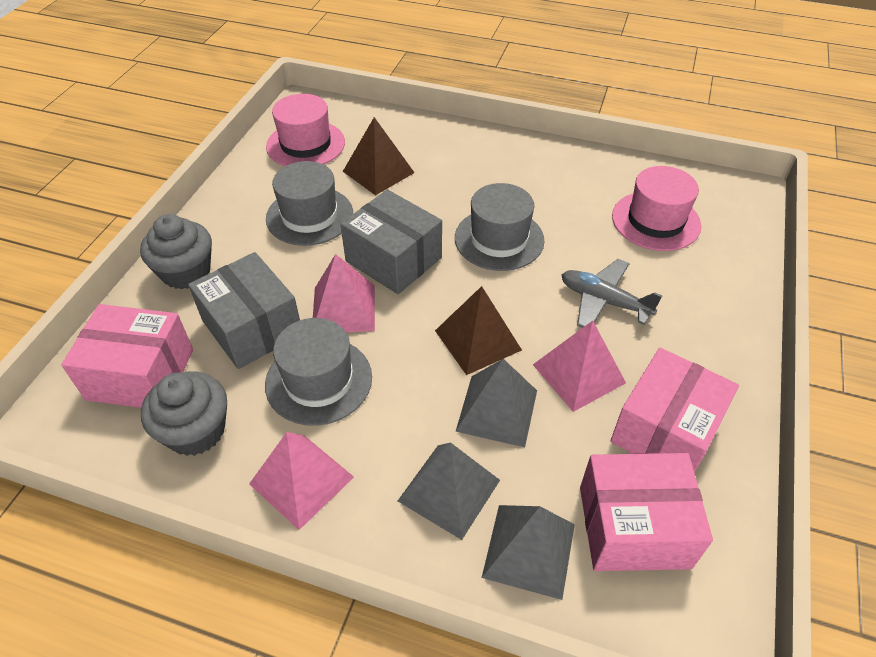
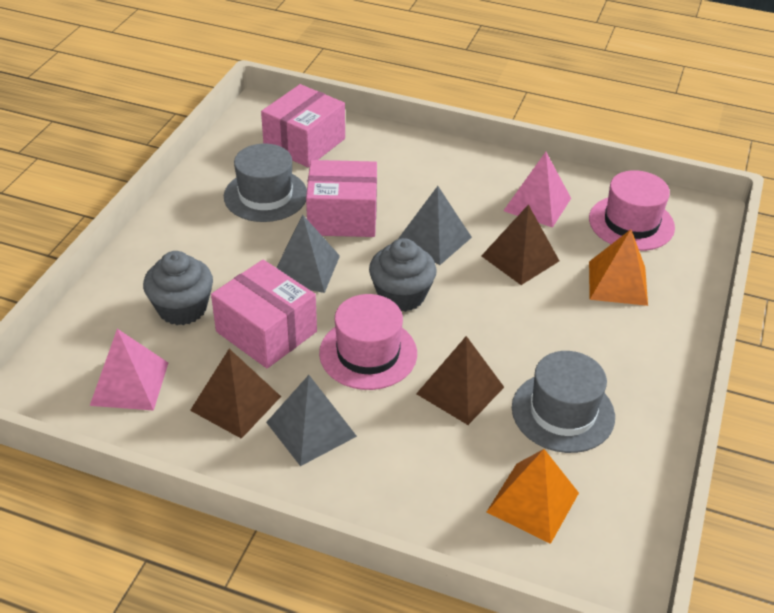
brown pyramid: 2 -> 3
grey box: 2 -> 0
grey hat: 3 -> 2
grey plane: 1 -> 0
orange pyramid: 0 -> 2
pink pyramid: 3 -> 2

